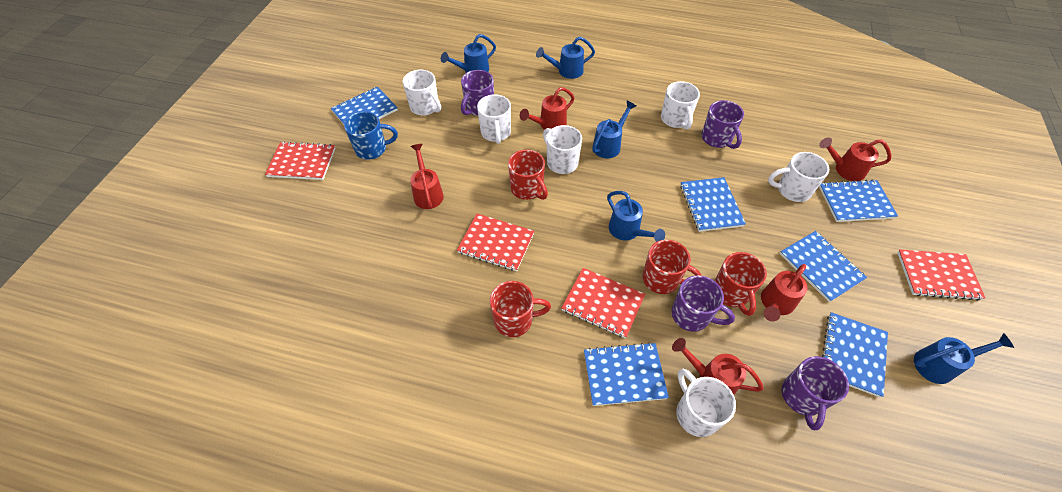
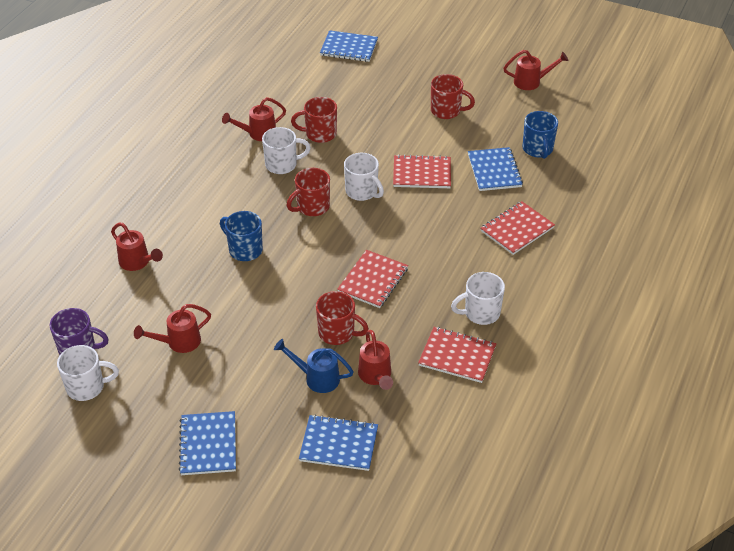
blue mug: 1 -> 2
blue notebook: 6 -> 4
blue watering can: 5 -> 1
purple mug: 4 -> 1
white mug: 6 -> 4

